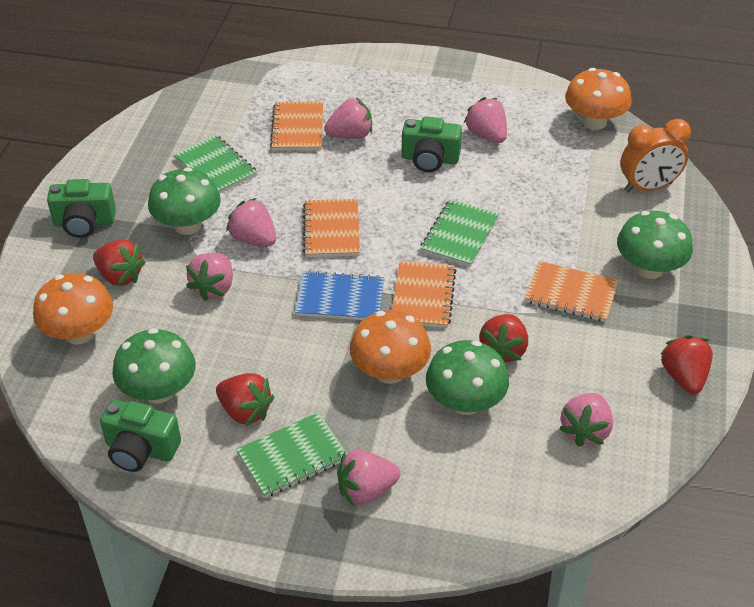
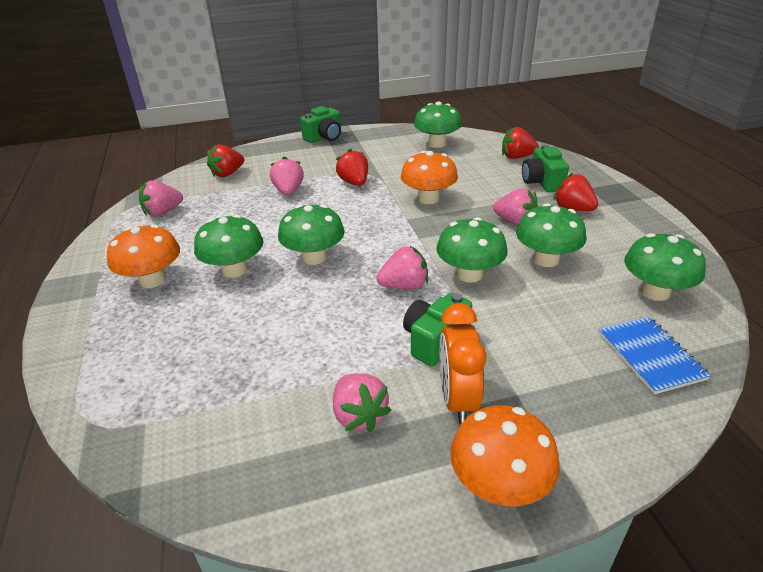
green mushroom: 4 -> 6
green notebook: 3 -> 0
orange notebook: 4 -> 0
pink strawberry: 6 -> 5

